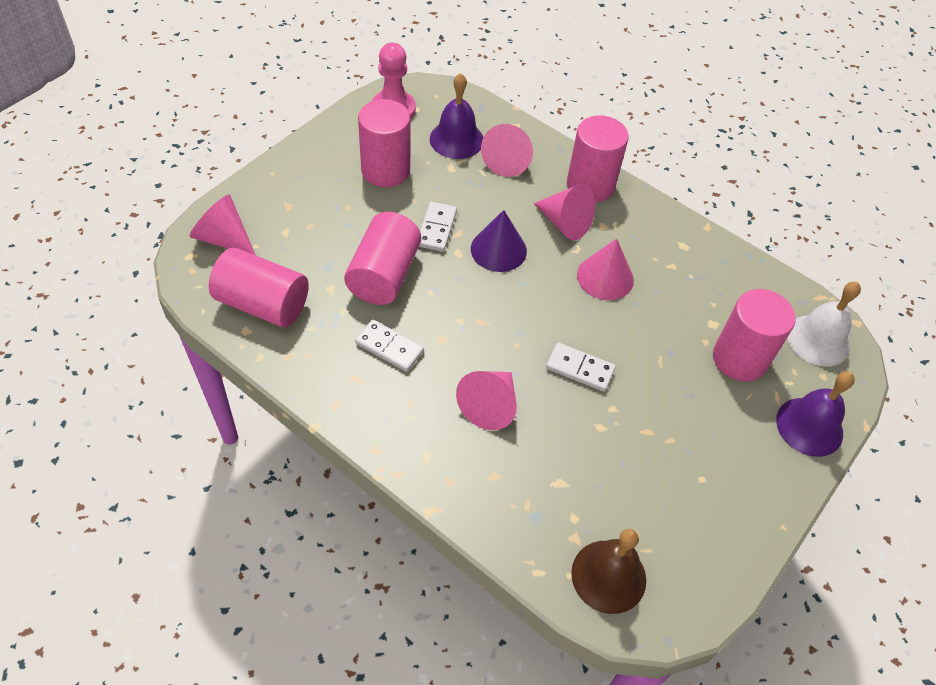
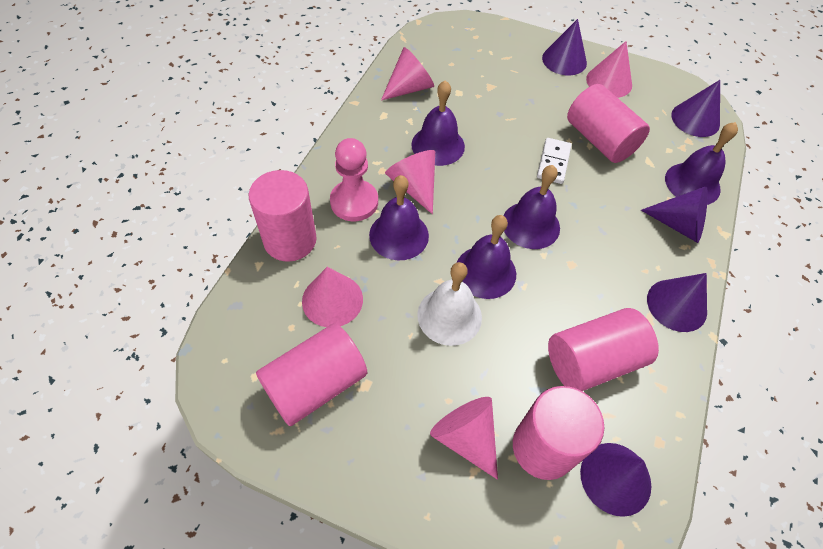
brown bell: 1 -> 0
purple bell: 2 -> 5
purple cone: 1 -> 5
white domino: 3 -> 1

